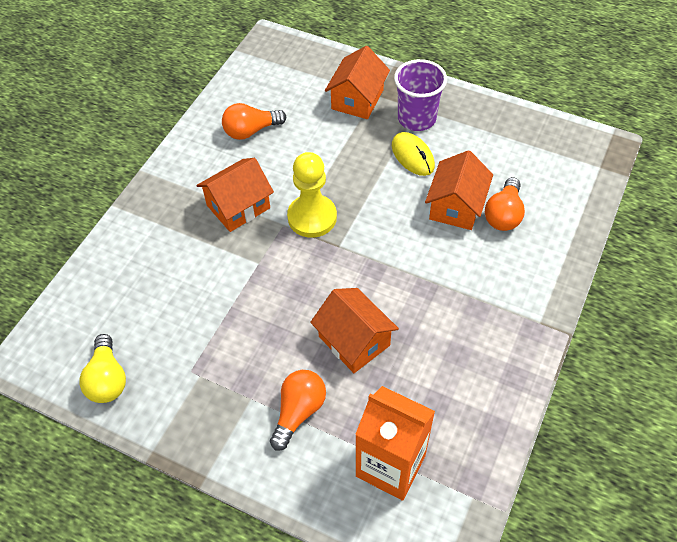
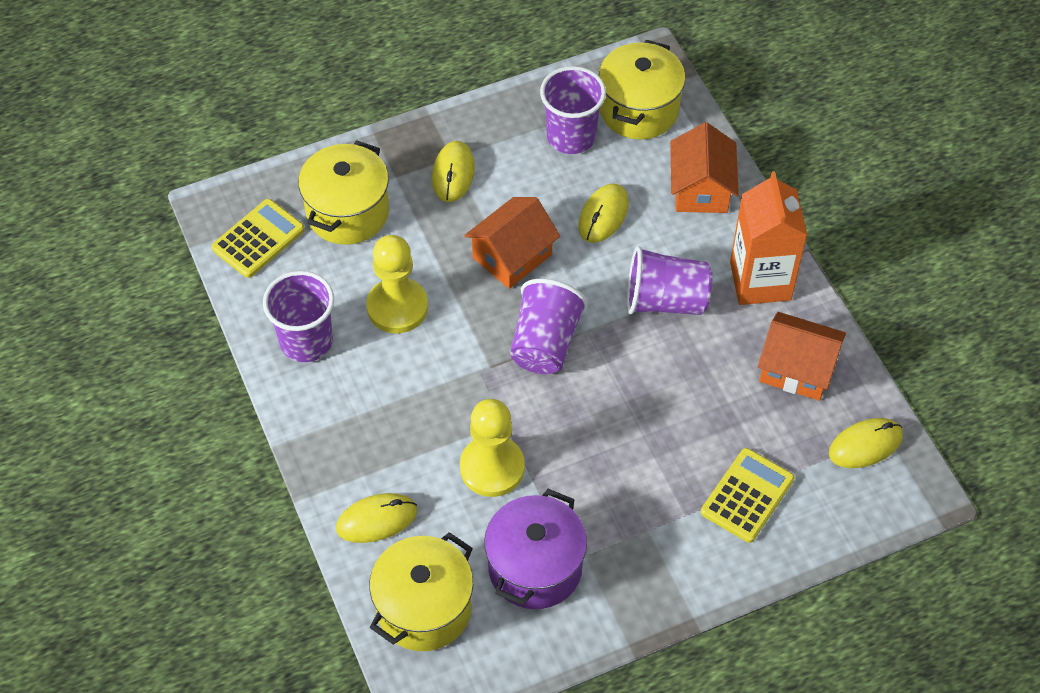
orange house: 4 -> 3
orange light bulb: 3 -> 0
purple cup: 1 -> 4
purple pot: 0 -> 1
yellow calculator: 0 -> 2
yellow light bulb: 1 -> 0
yellow mouse: 1 -> 4
yellow pawn: 1 -> 2
yellow pot: 0 -> 3

